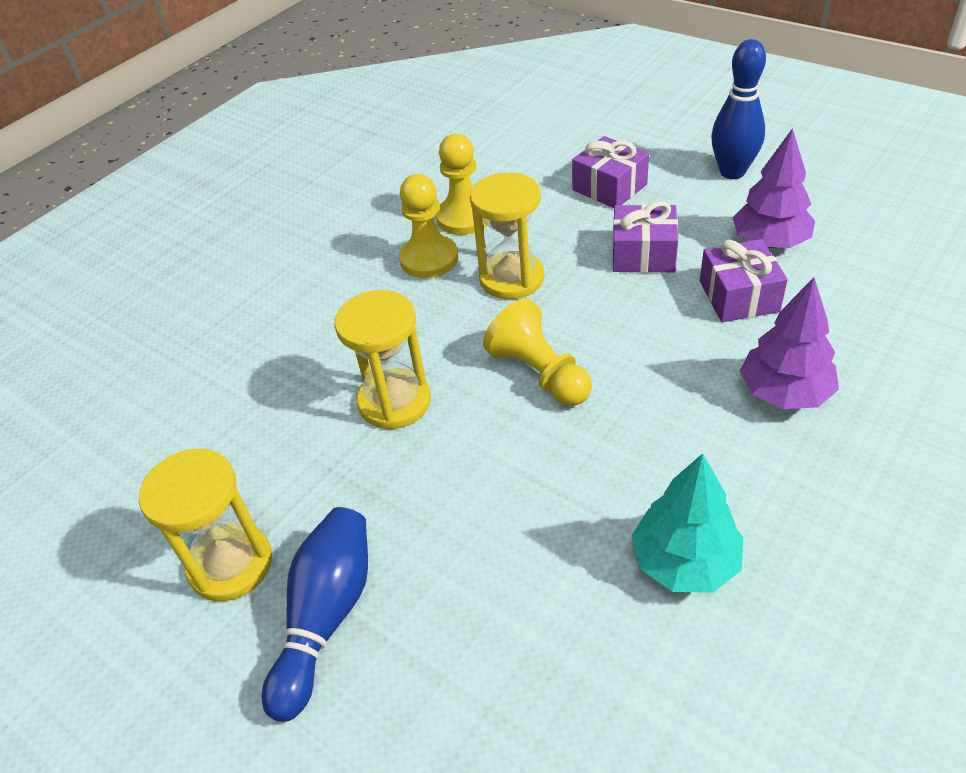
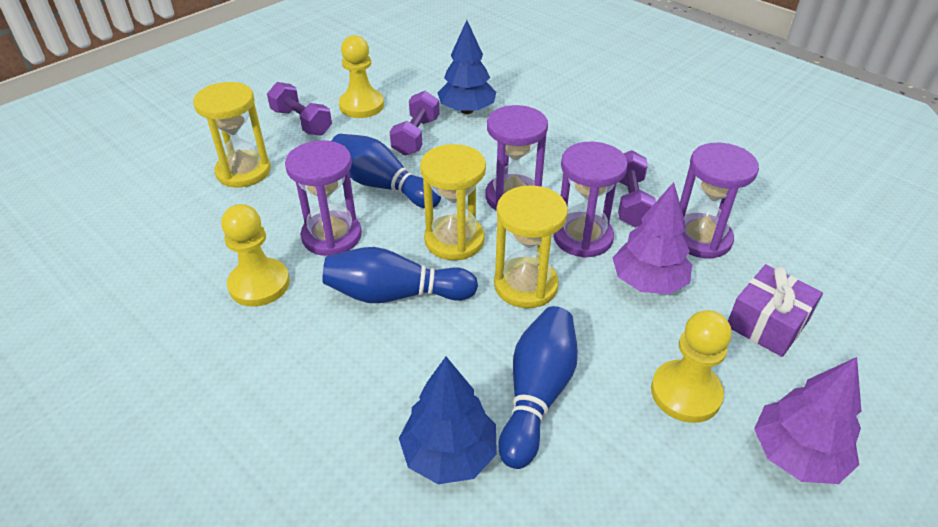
blue bowling pin: 2 -> 3
blue tree: 0 -> 2
purple dumbbell: 0 -> 3
purple gift: 3 -> 1
purple hourglass: 0 -> 4
turquoise tree: 1 -> 0

